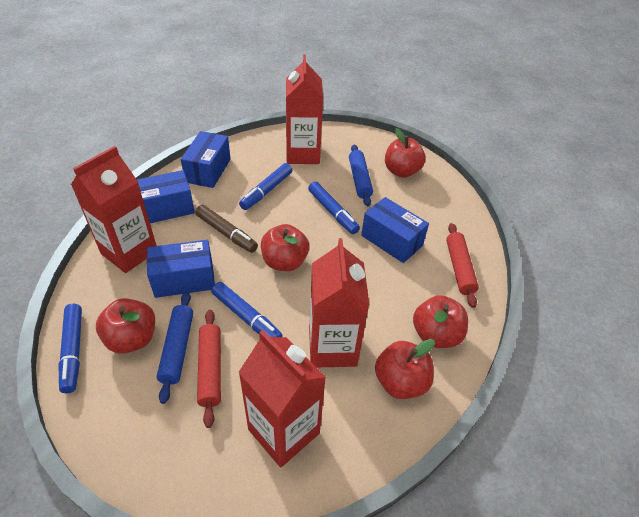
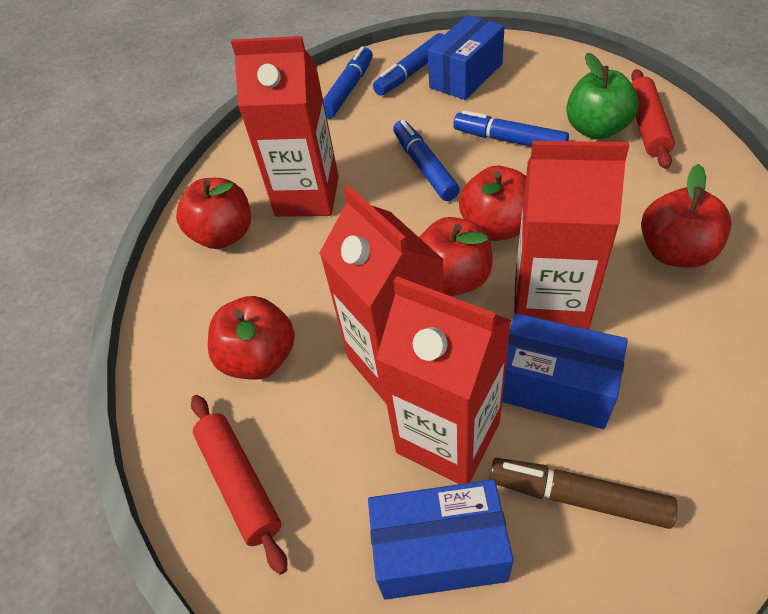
blue box: 4 -> 3
blue rolling pin: 2 -> 0
green apple: 0 -> 1

